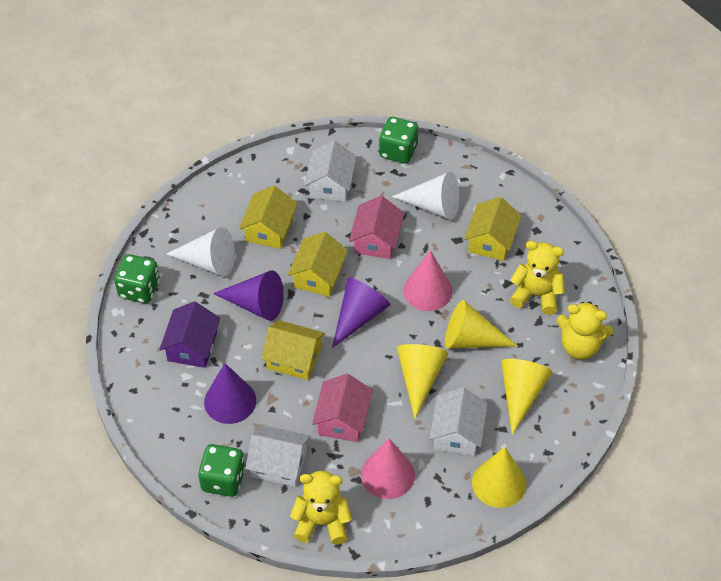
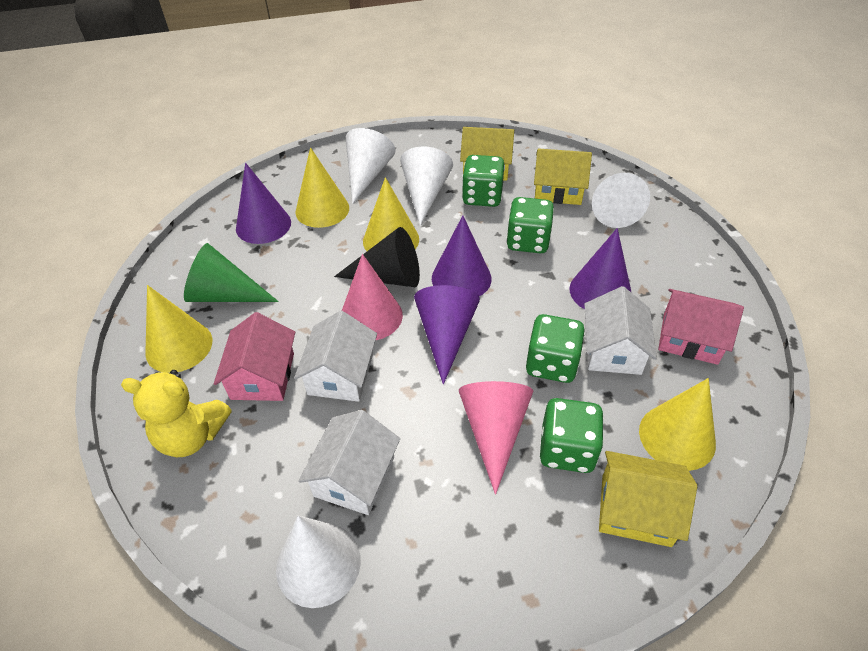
black cone: 0 -> 1
green cone: 0 -> 1
green dice: 3 -> 4
purple cone: 3 -> 4
purple house: 1 -> 0
white cone: 2 -> 4
yellow house: 4 -> 3
yellow teddy bear: 3 -> 1

